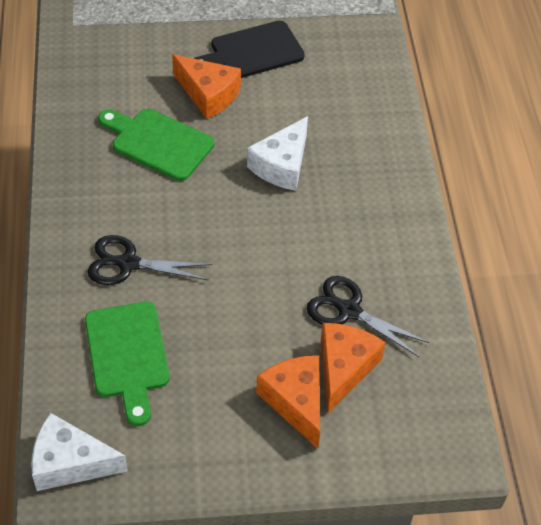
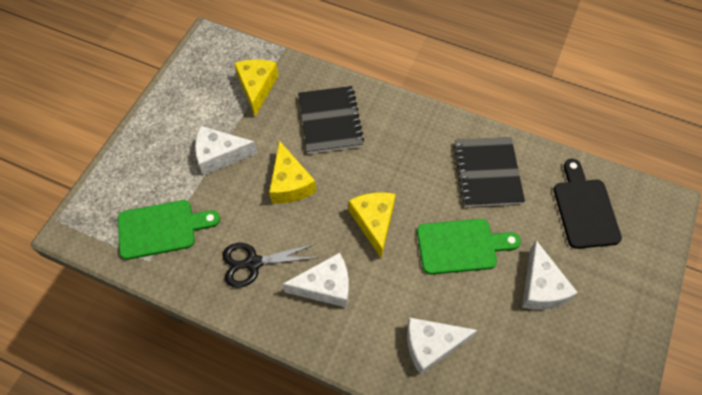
black notebook: 0 -> 2
black scissors: 2 -> 1
orange cheese: 3 -> 0
white cheese: 2 -> 4
yellow cheese: 0 -> 3

